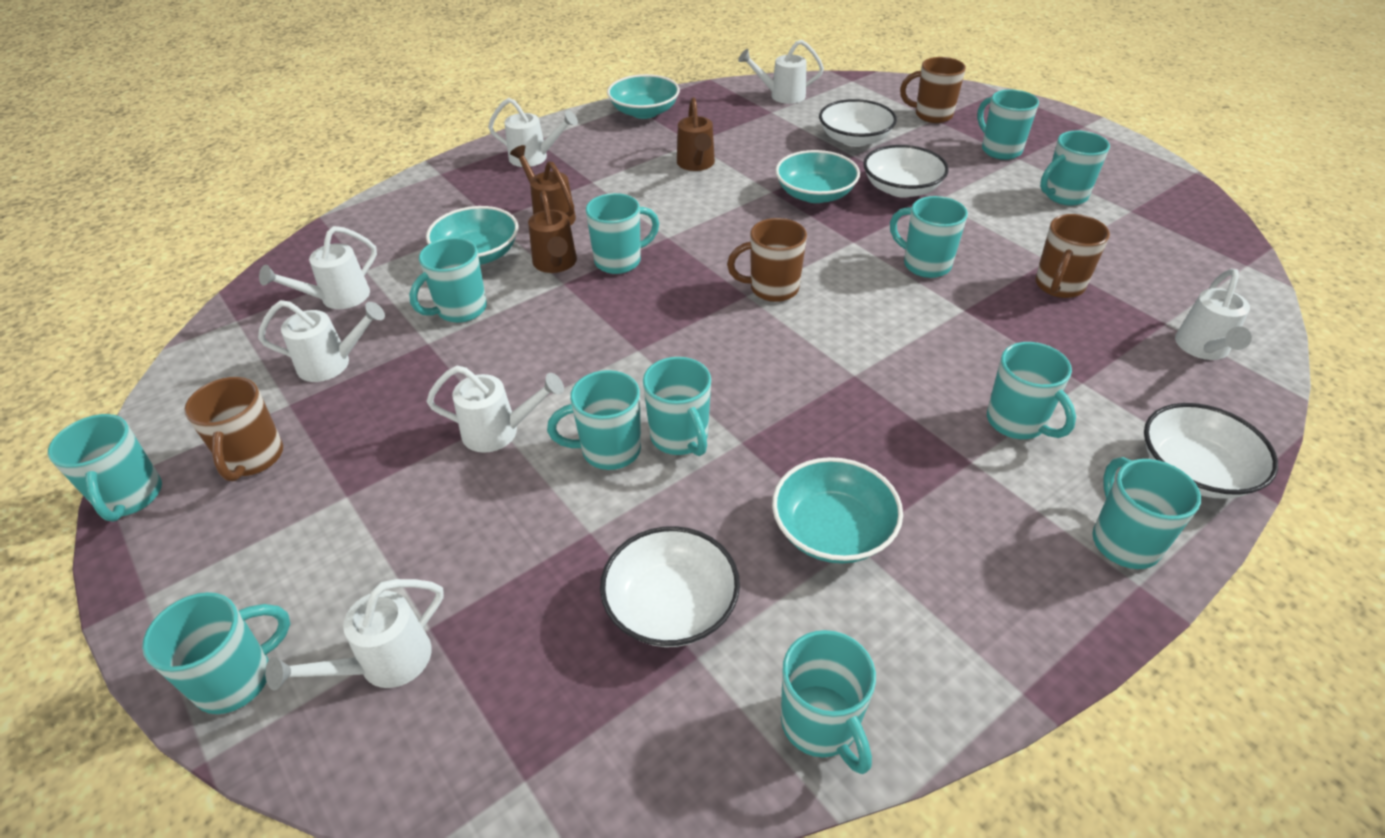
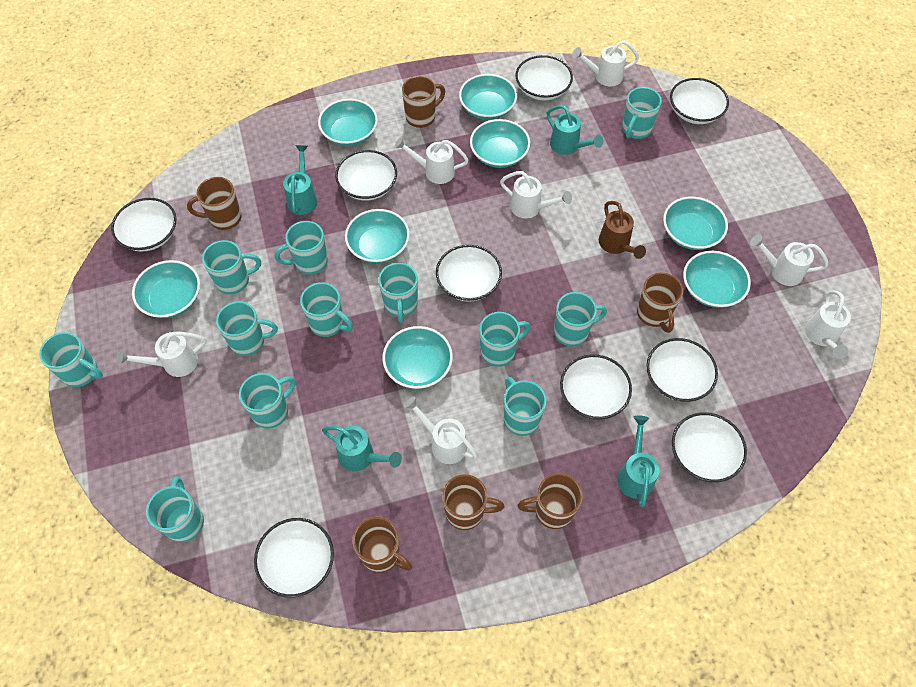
brown mug: 4 -> 6
brown watering can: 3 -> 1
turquoise bowl: 4 -> 8
turquoise watering can: 0 -> 4
white bowl: 4 -> 9

